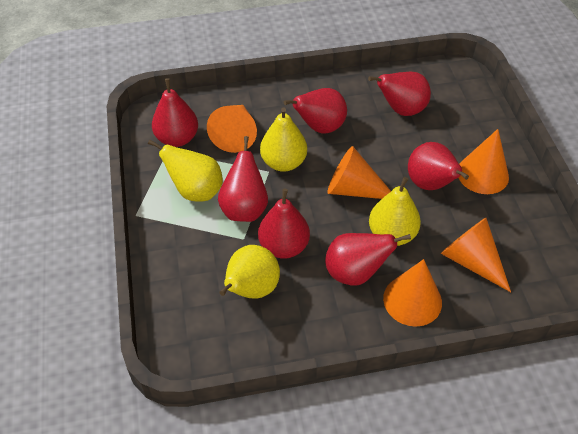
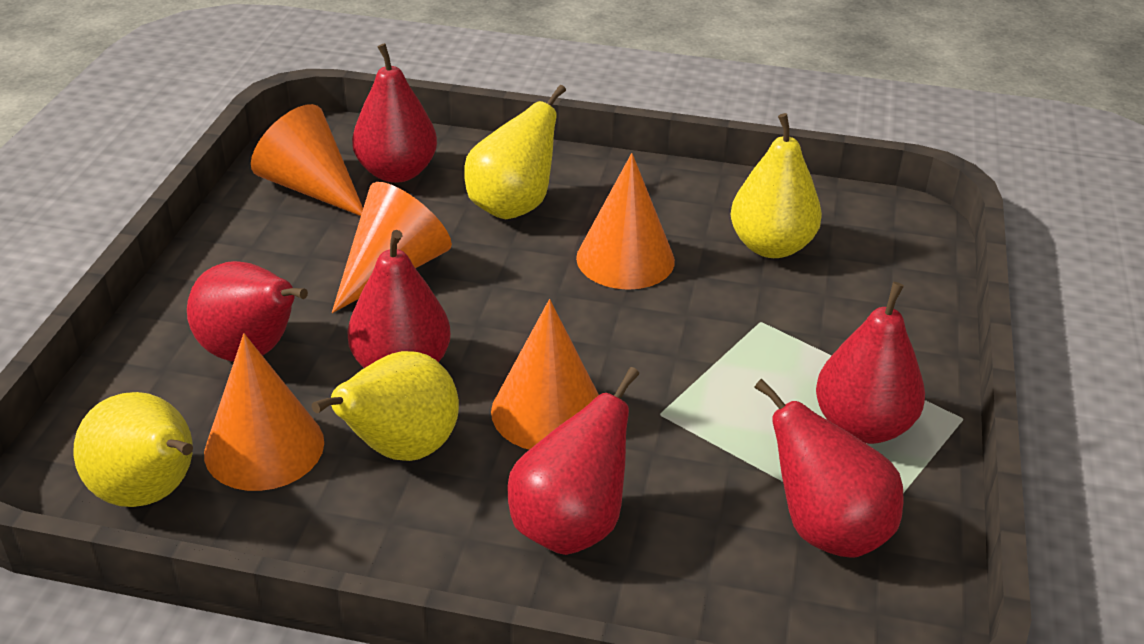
red pear: 7 -> 6

